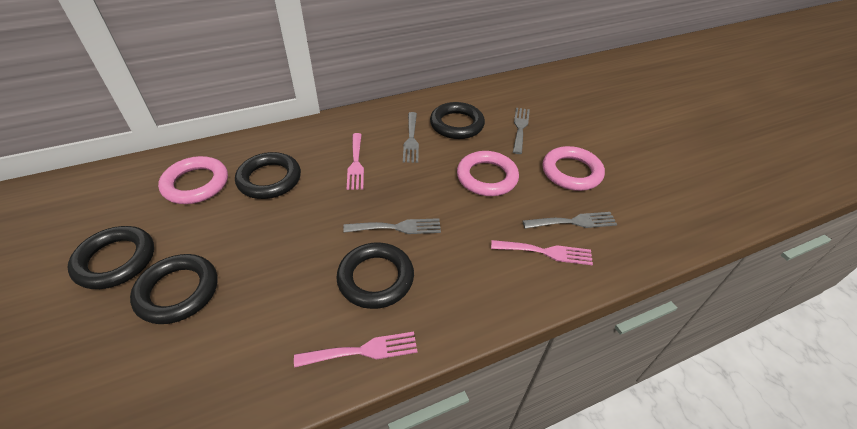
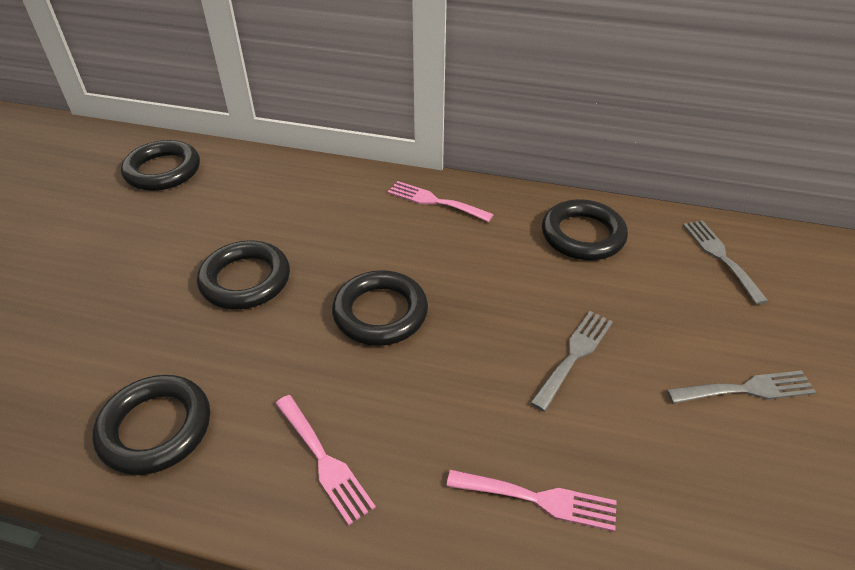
grey fork: 4 -> 3
pink ring: 3 -> 0

